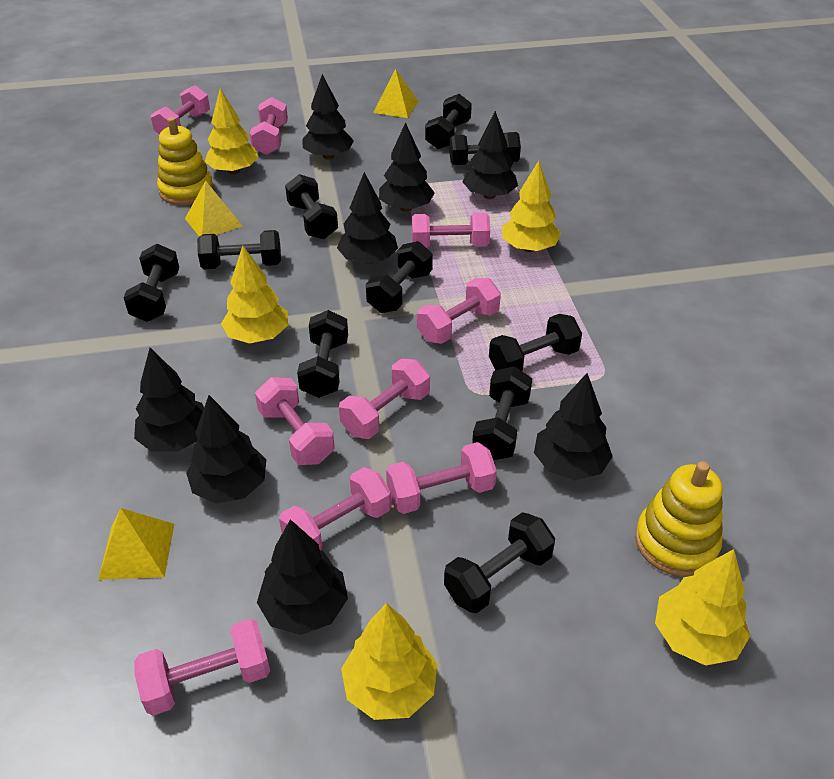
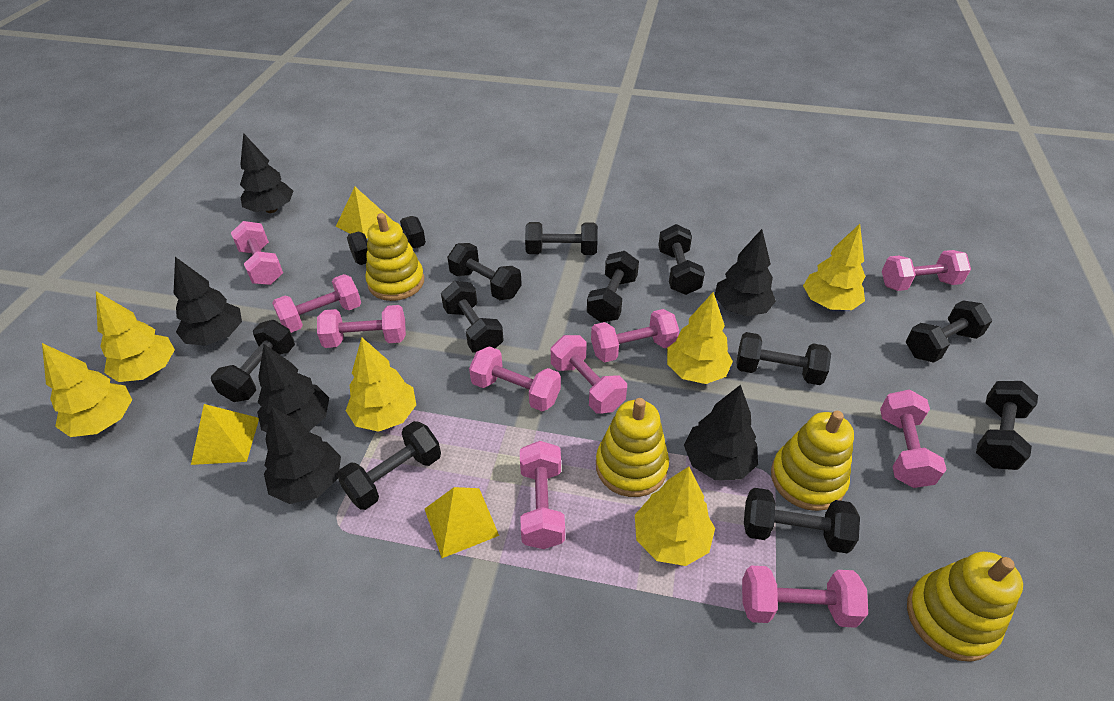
black dumbbell: 10 -> 12
black tree: 8 -> 6
pink dumbbell: 9 -> 10
yellow stacking toy: 2 -> 4
yellow tree: 5 -> 6

